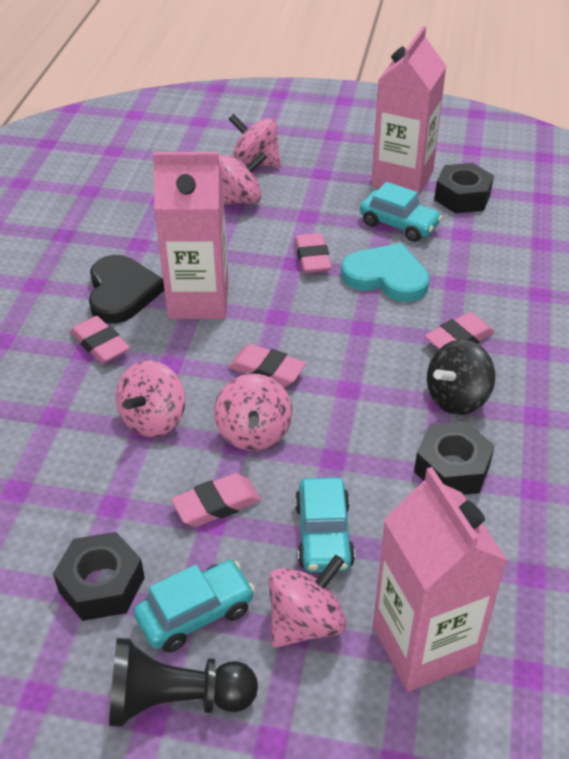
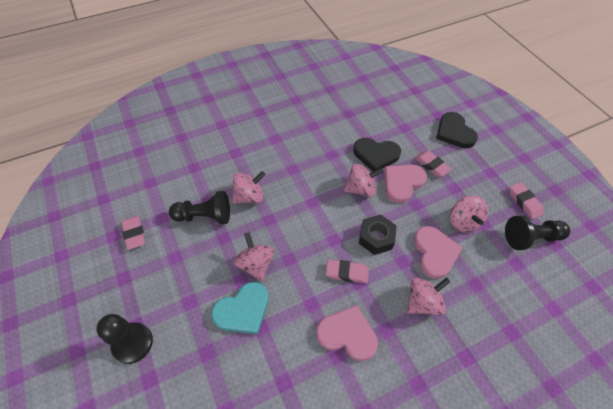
black heart: 1 -> 2
black nut: 3 -> 1
black pawn: 1 -> 3
black spinning top: 1 -> 0
pink carton: 3 -> 0
pink eraser: 5 -> 4
pink heart: 0 -> 3
turquoise car: 3 -> 0

